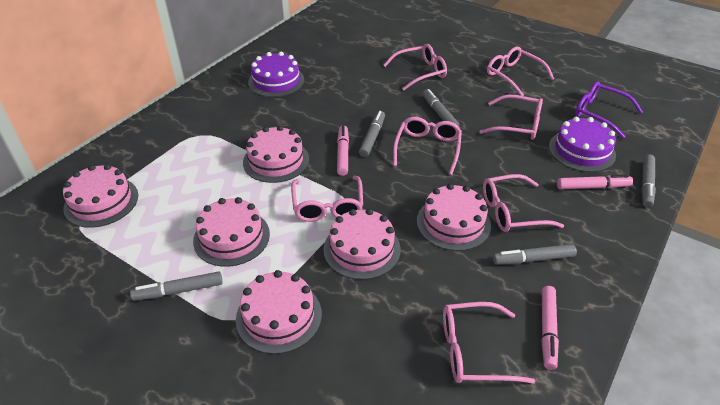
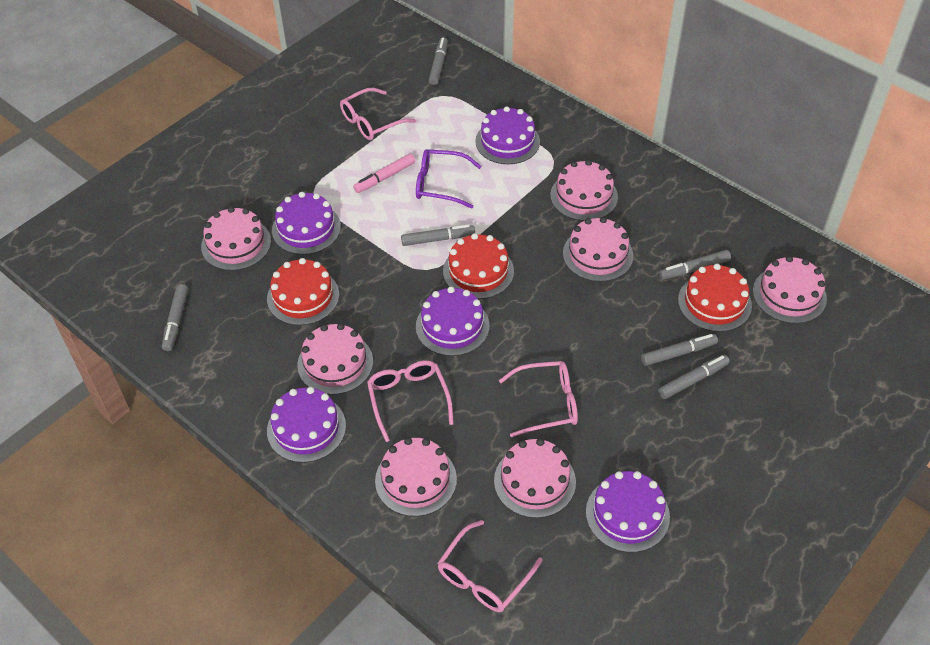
grey marker: 5 -> 6
pink cake: 6 -> 7
pink glasses: 7 -> 4
pink marker: 3 -> 1
purple cake: 2 -> 5
red cake: 0 -> 3

